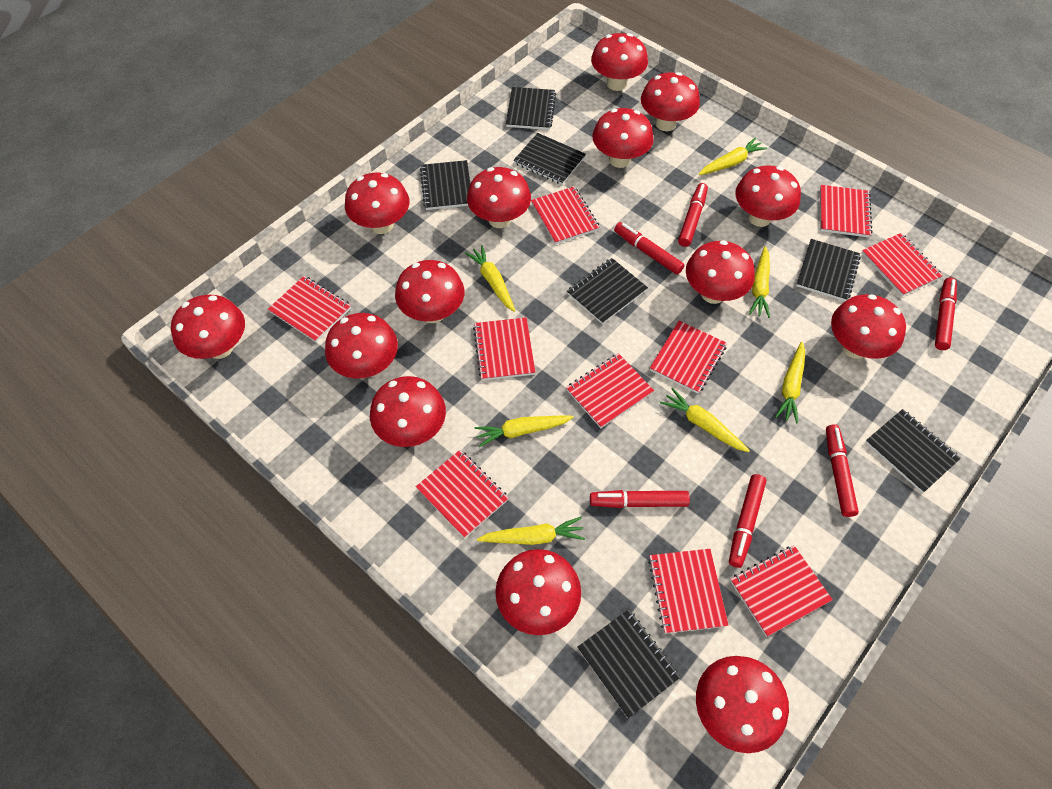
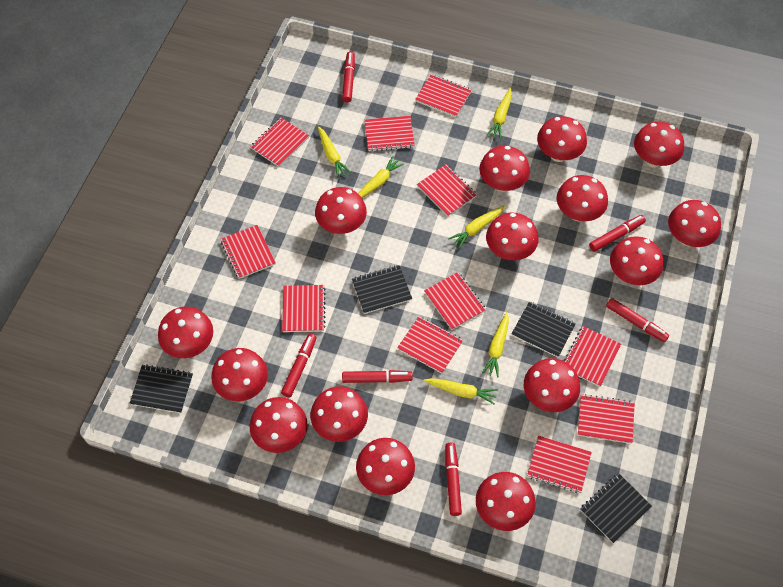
black notebook: 7 -> 4
red mushroom: 14 -> 15
red notebook: 10 -> 11
yellow carrot: 7 -> 6

